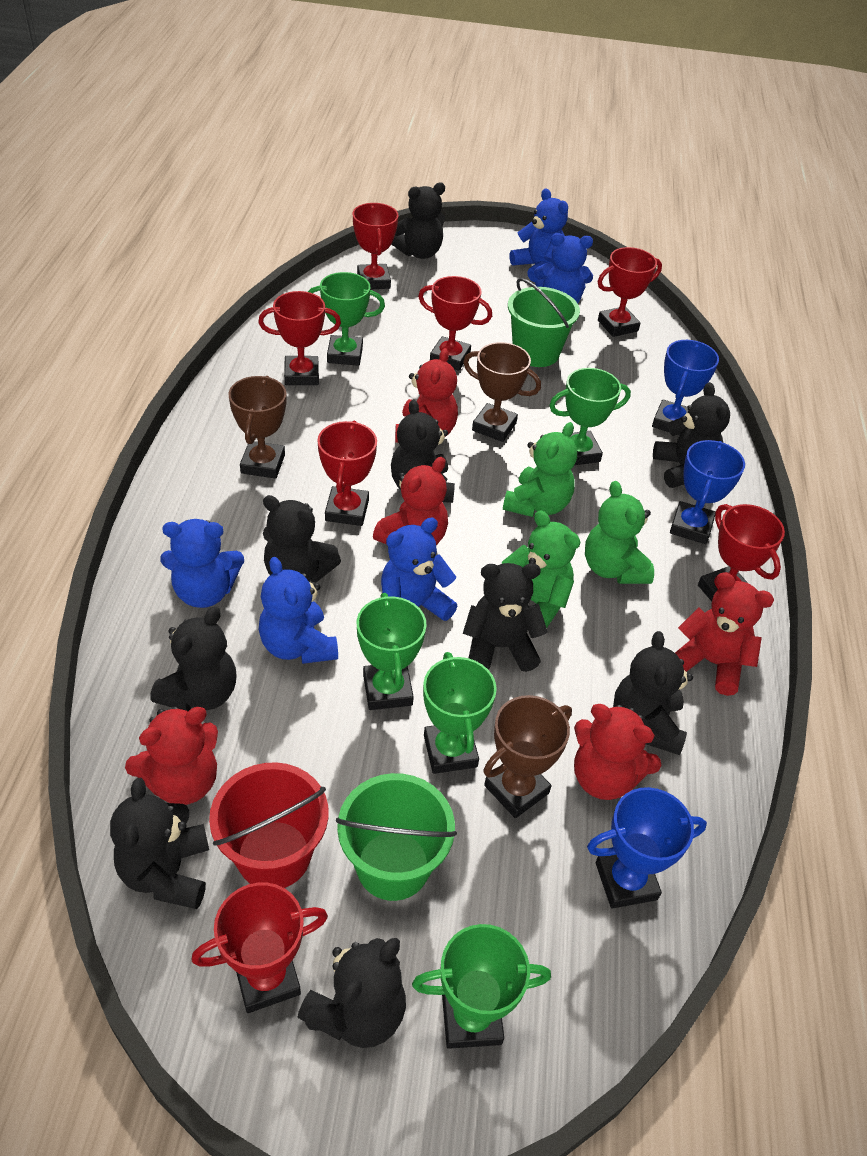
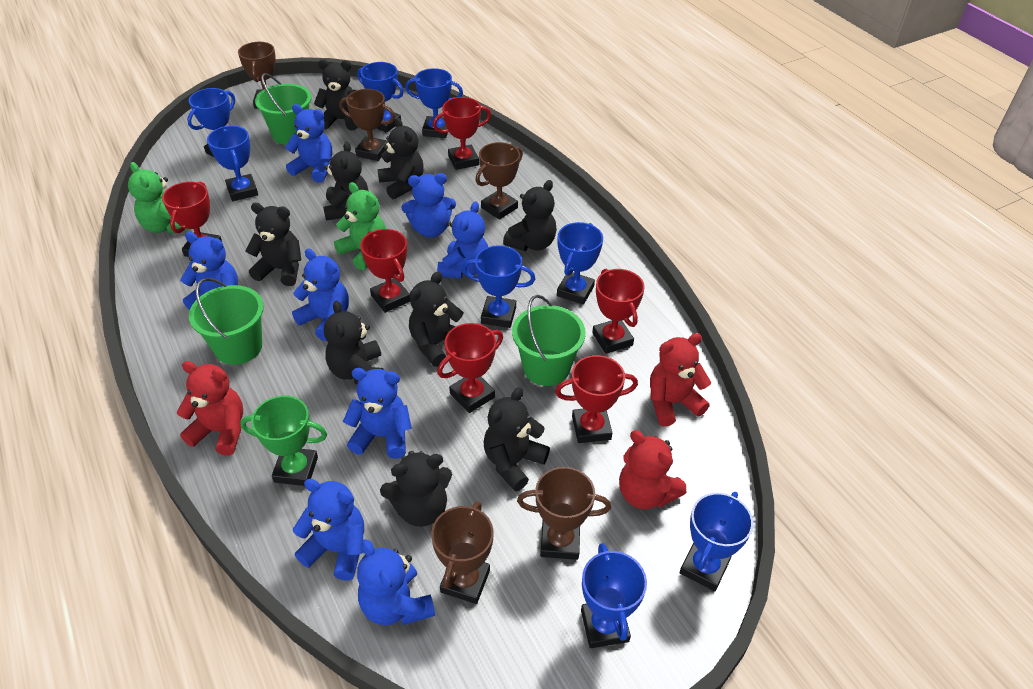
blue teddy bear: 5 -> 8
blue trophy: 3 -> 8
brown trophy: 3 -> 5
green bucket: 2 -> 3
green teddy bear: 3 -> 2
green trophy: 5 -> 1
red bucket: 1 -> 0
red teddy bear: 5 -> 3
red trophy: 7 -> 6

